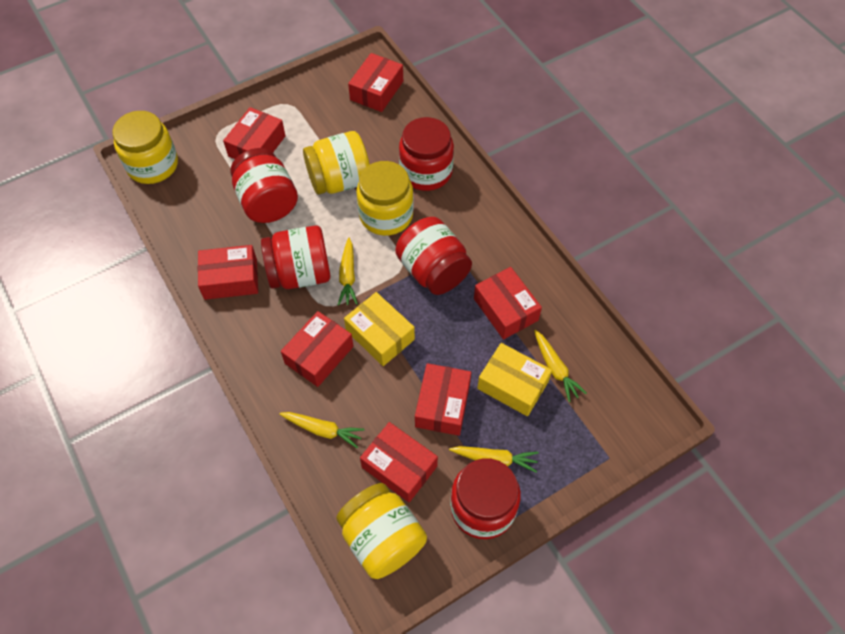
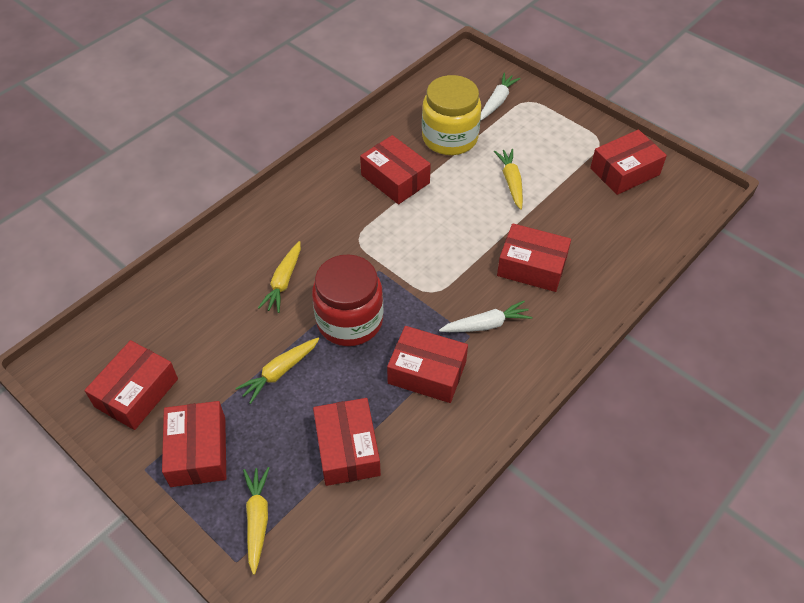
red jar: 5 -> 1
white carrot: 0 -> 2
yellow box: 2 -> 0
yellow jar: 4 -> 1

